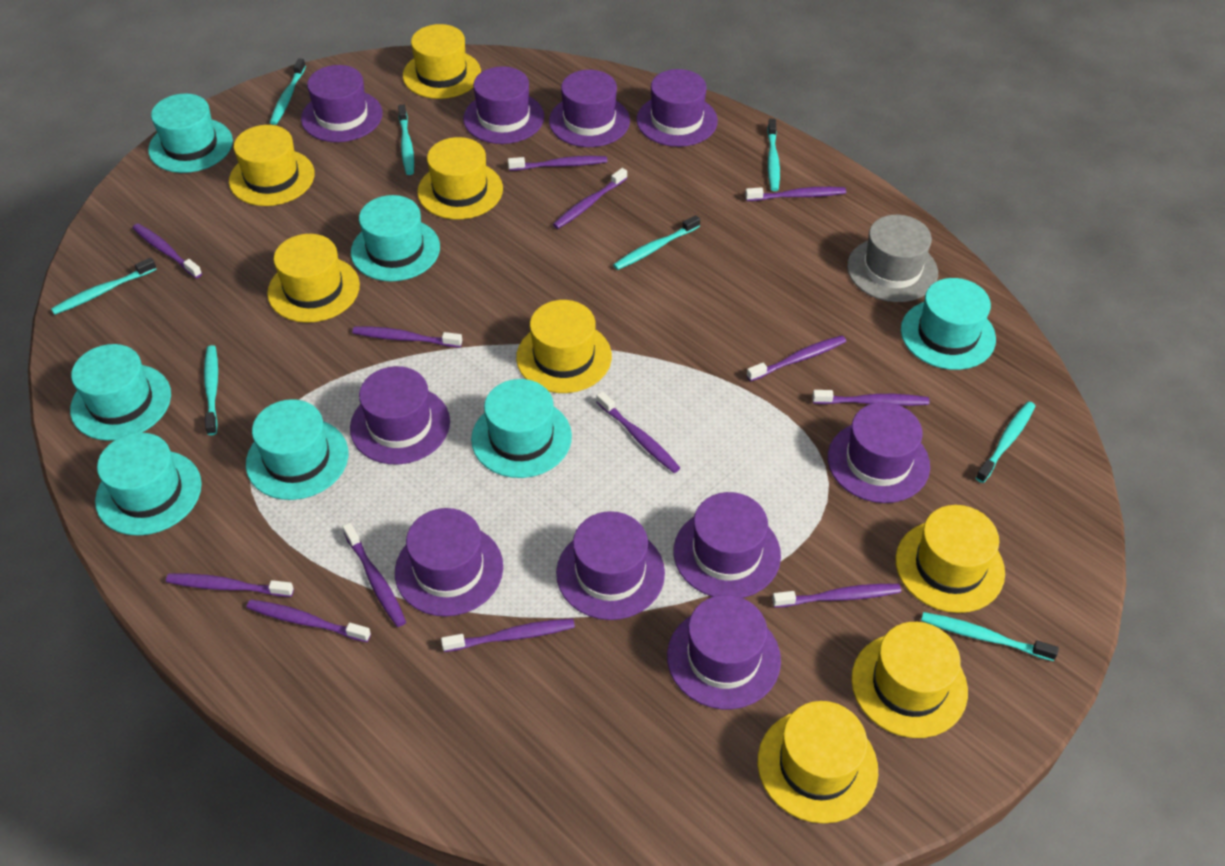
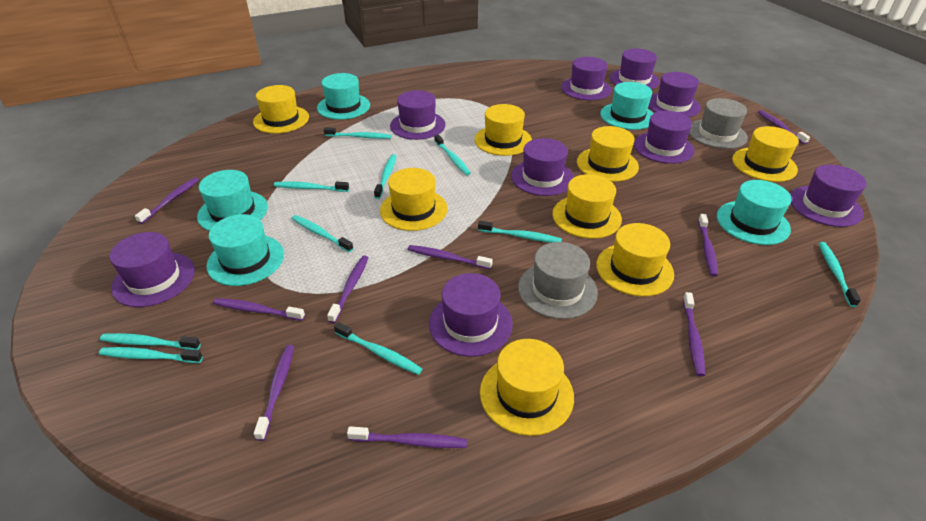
grey hat: 1 -> 2
purple hat: 10 -> 9
purple toothbrush: 13 -> 9
turquoise hat: 7 -> 5
turquoise toothbrush: 8 -> 10

